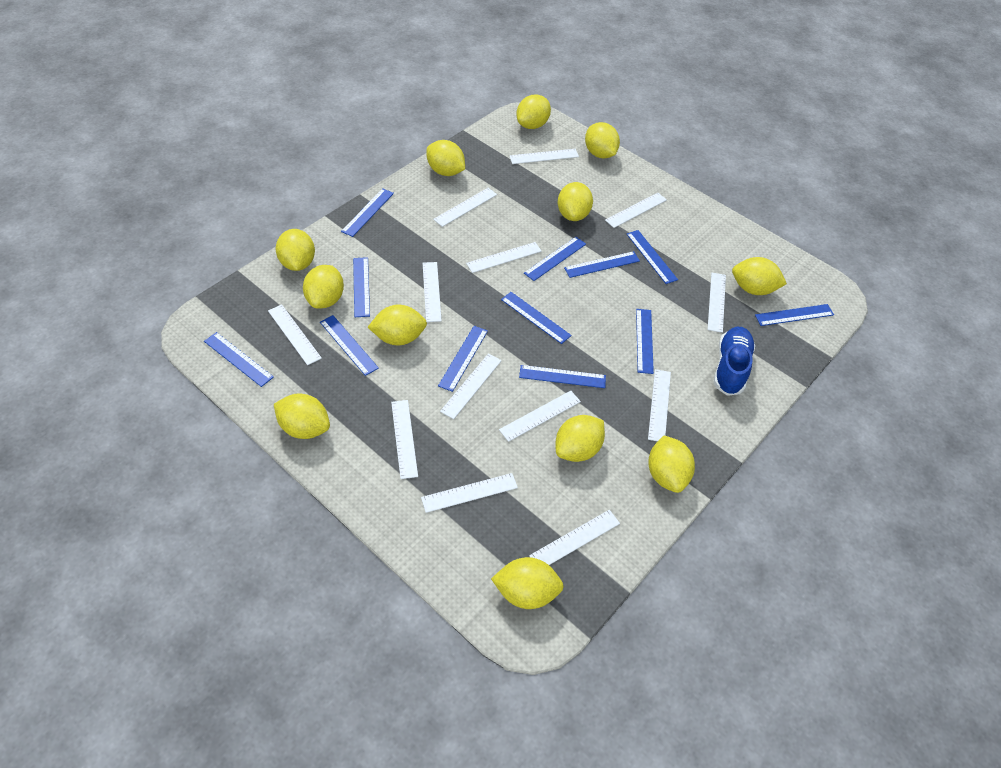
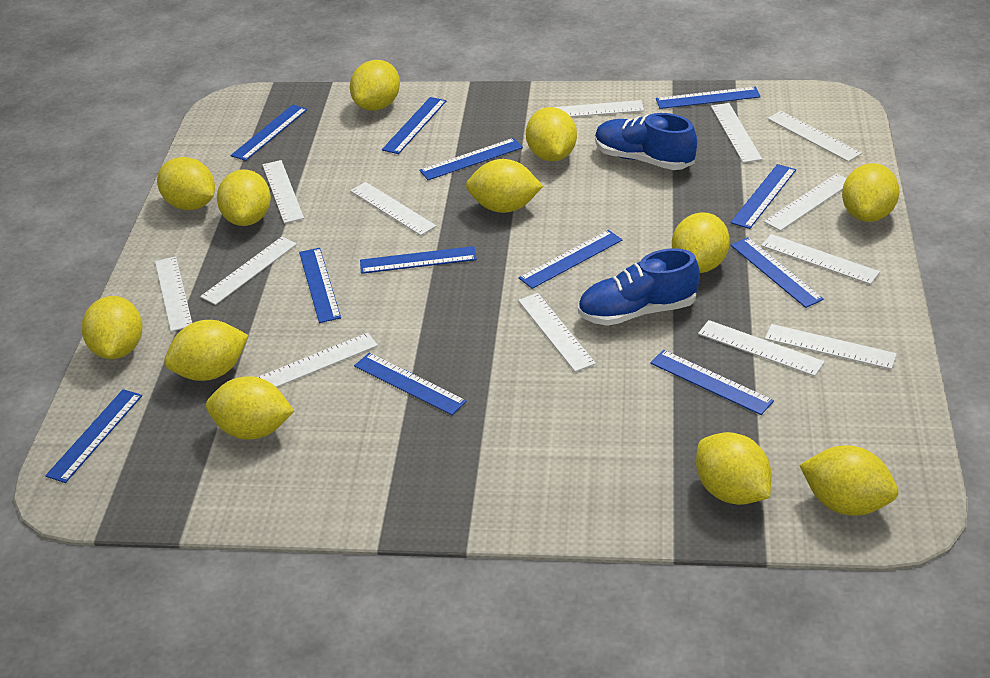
blue shoe: 1 -> 2

